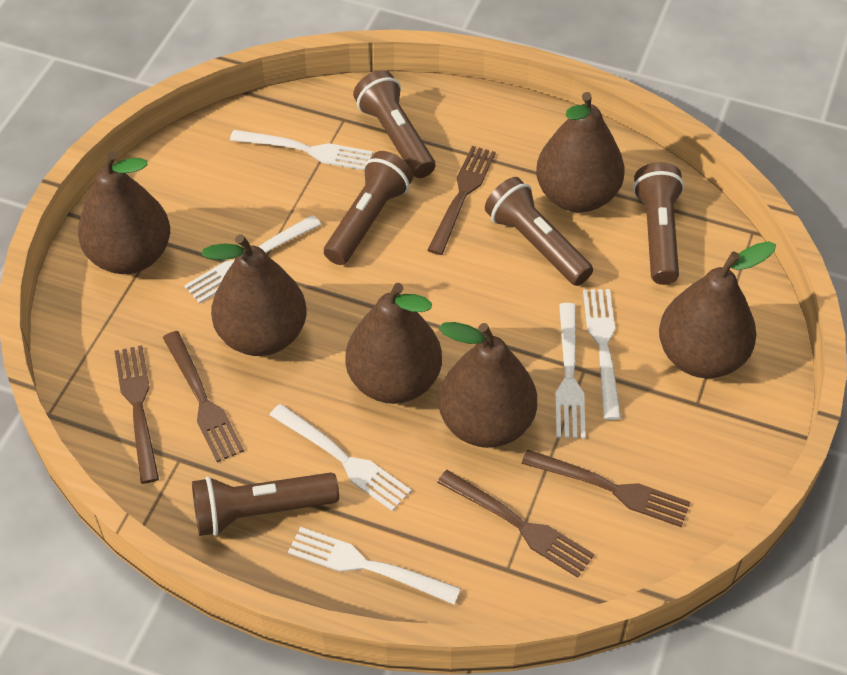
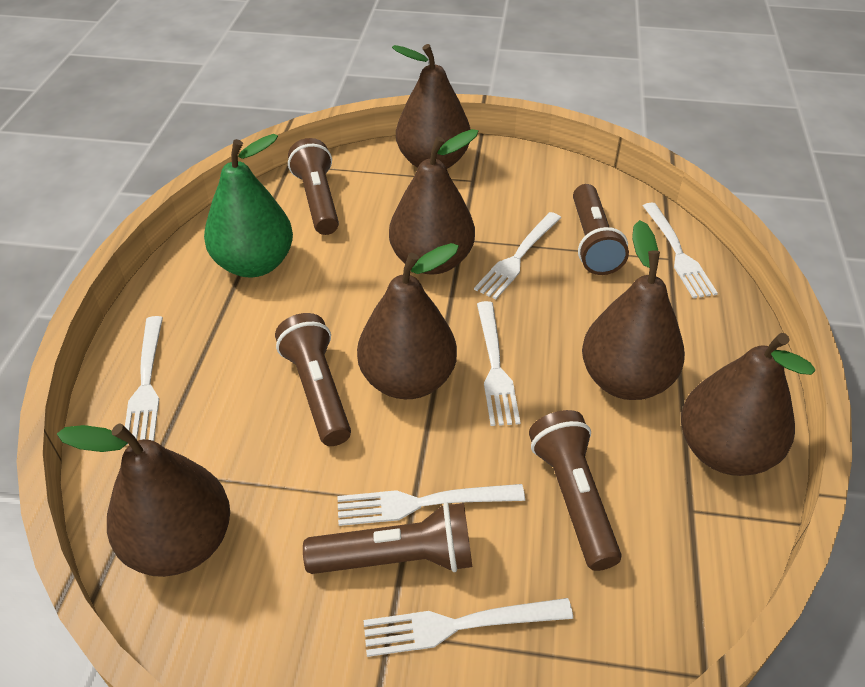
brown fork: 5 -> 0
green pear: 0 -> 1

